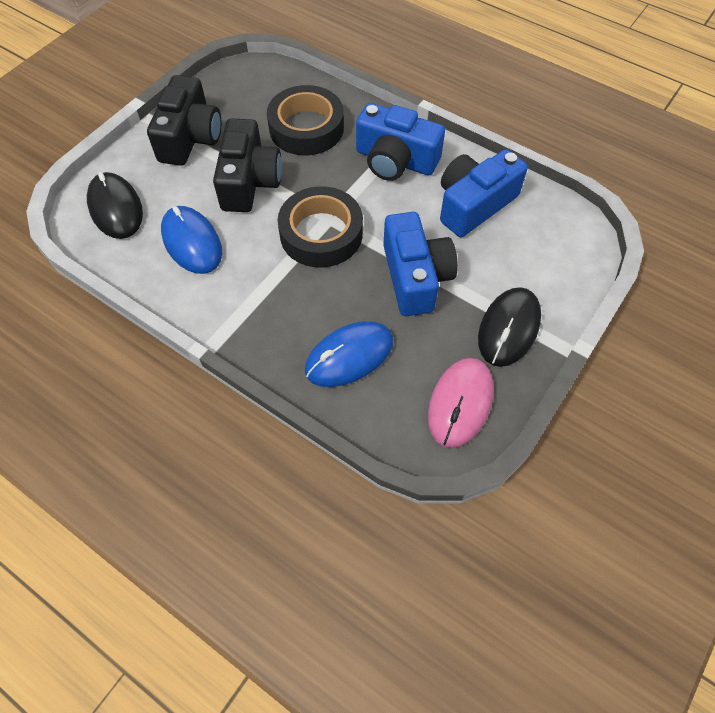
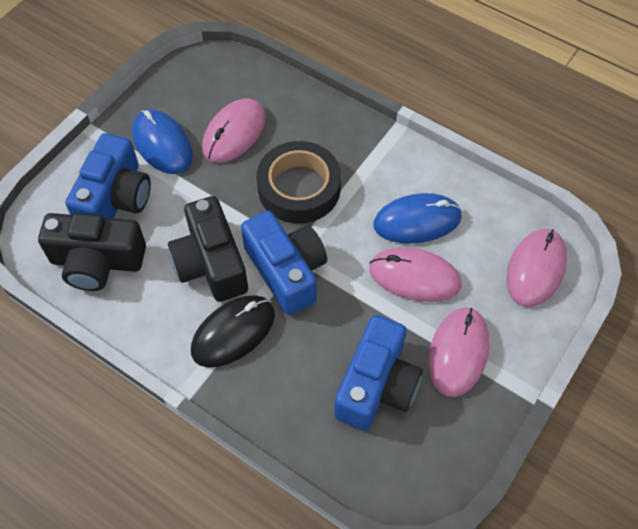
black mouse: 2 -> 1
black tape: 2 -> 1
pink mouse: 1 -> 4

